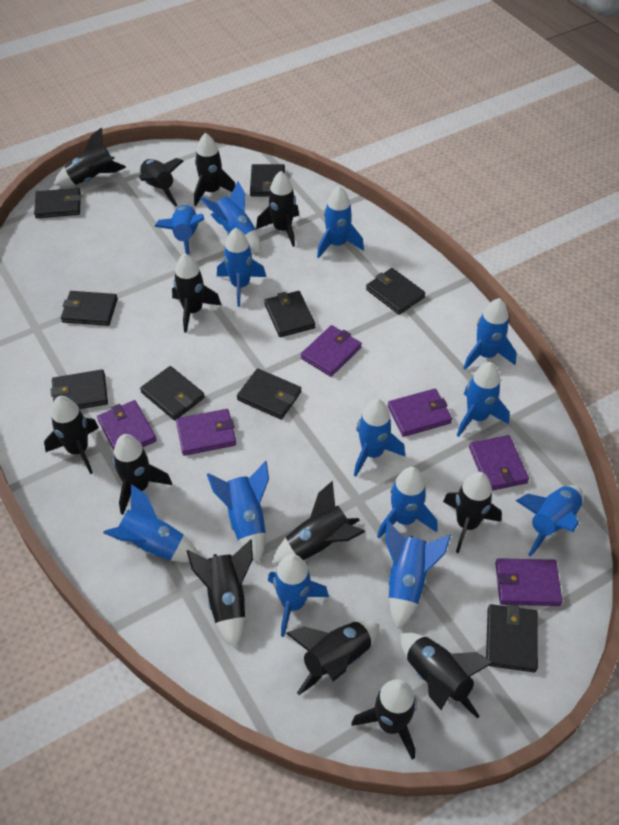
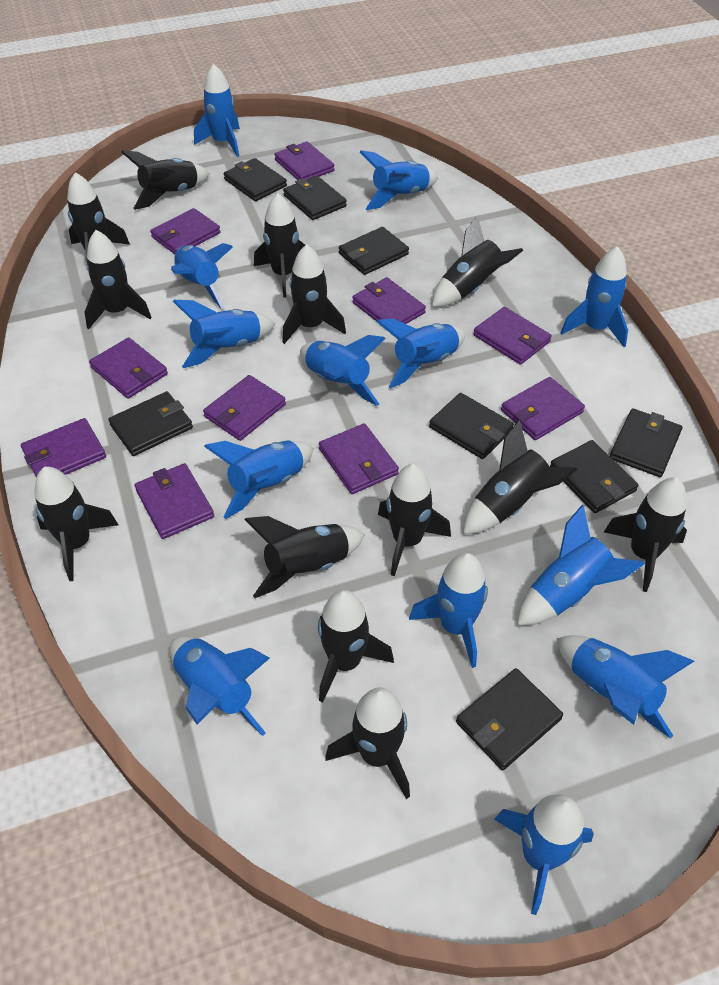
black wallet: 9 -> 8
purple wallet: 6 -> 10

